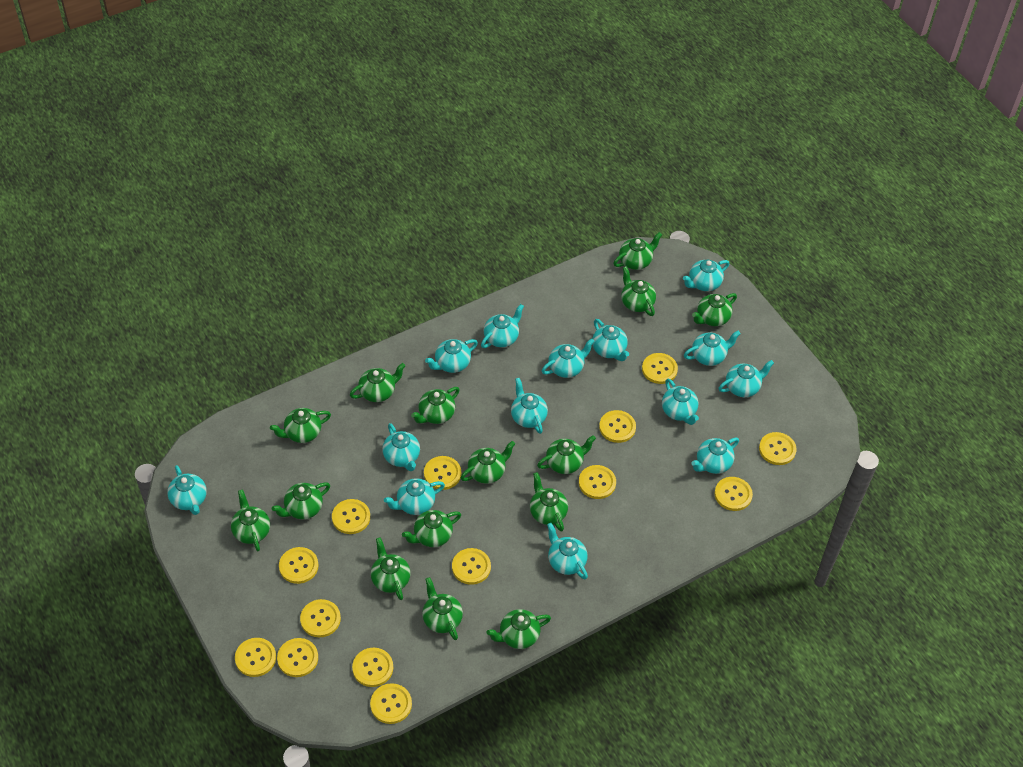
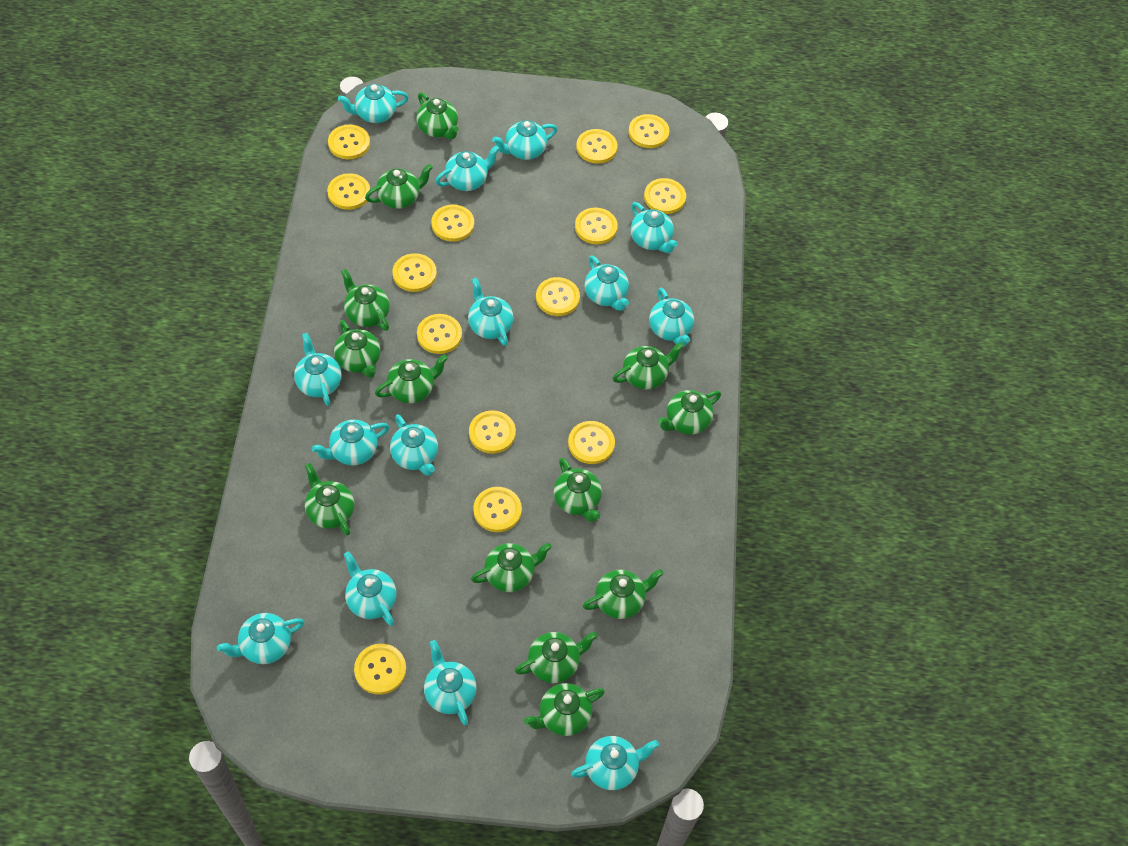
green teapot: 15 -> 13

